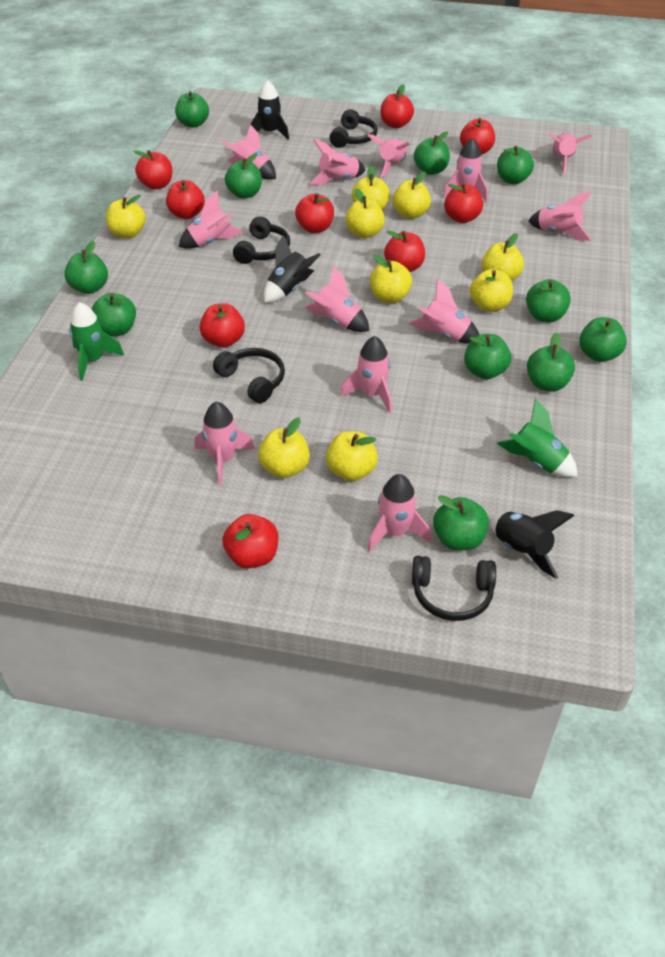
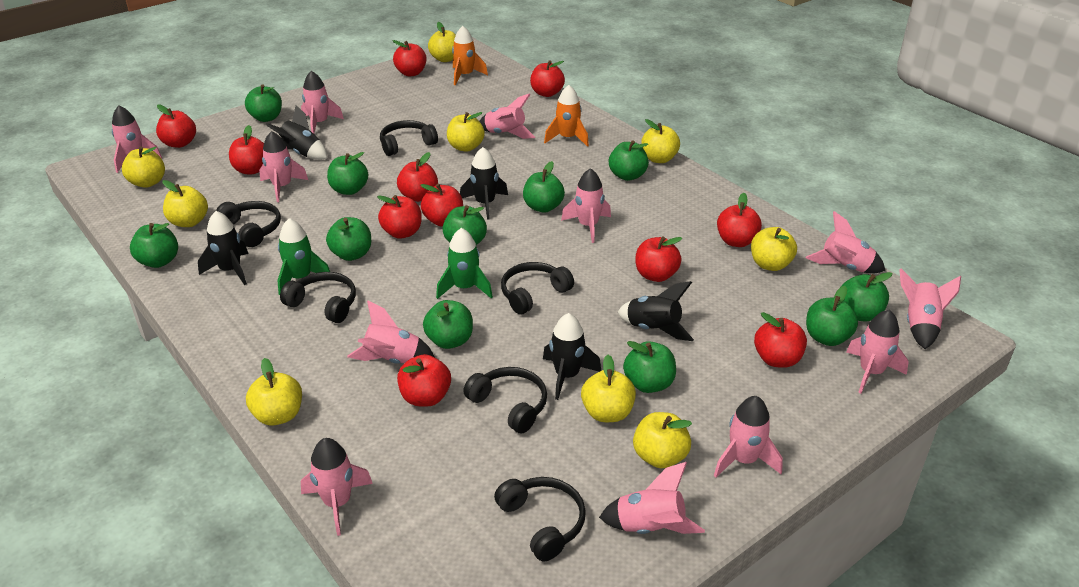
black headphones: 4 -> 6
black rocket: 3 -> 5
orange rocket: 0 -> 2
red apple: 9 -> 11

